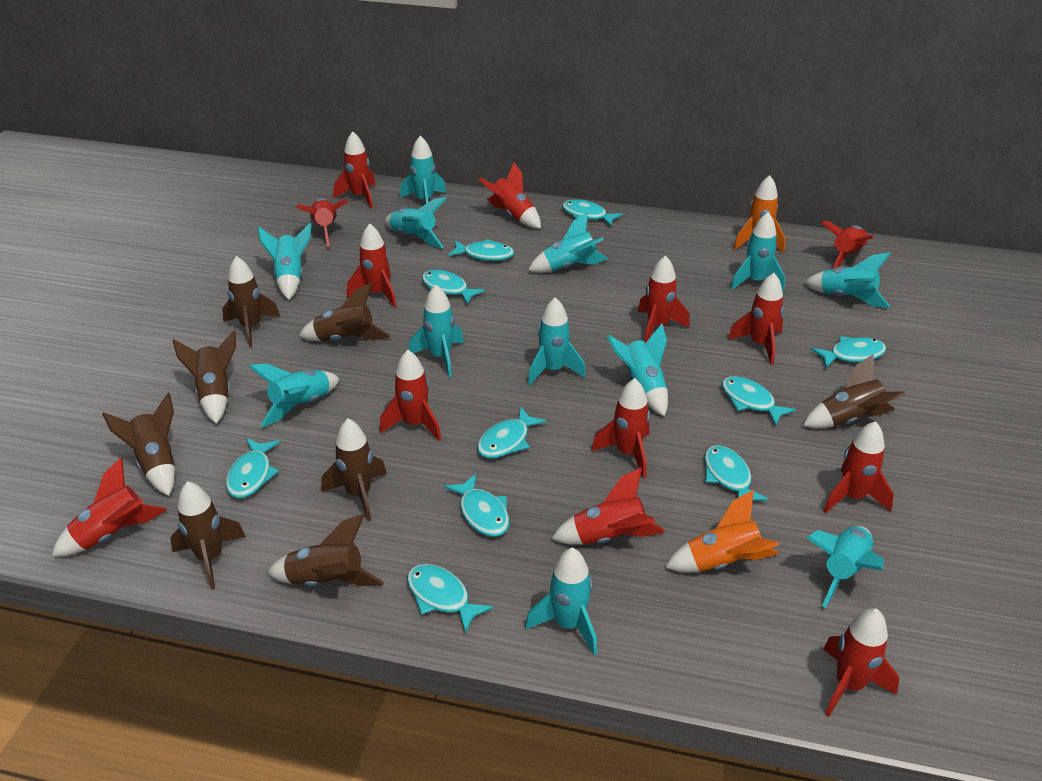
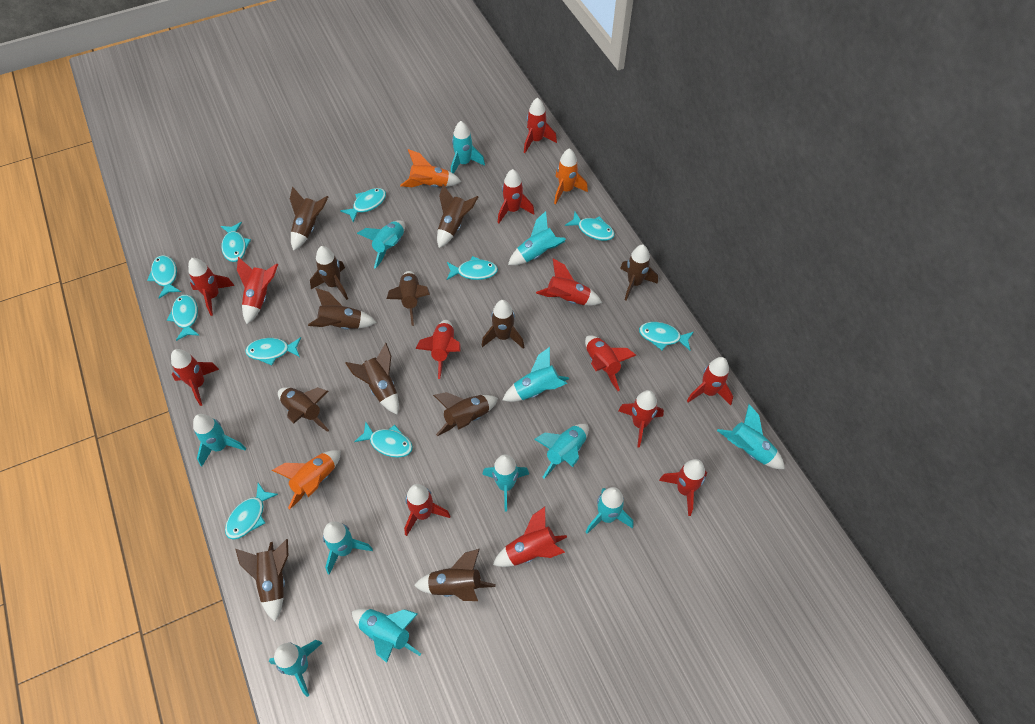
brown rocket: 8 -> 12
orange rocket: 2 -> 3

